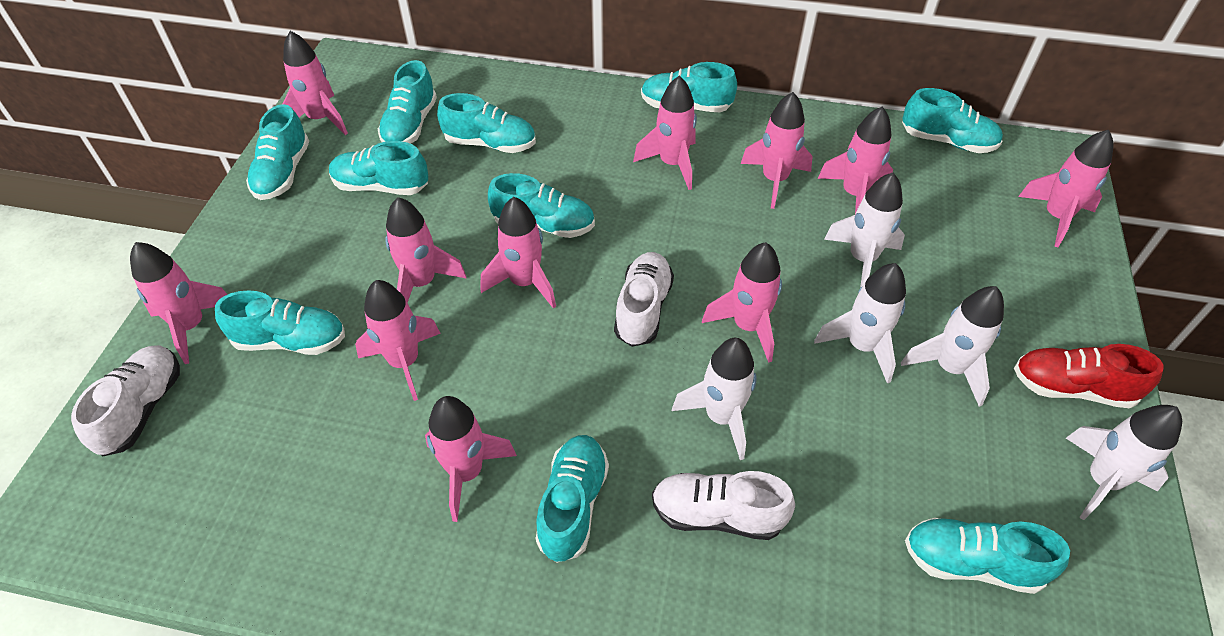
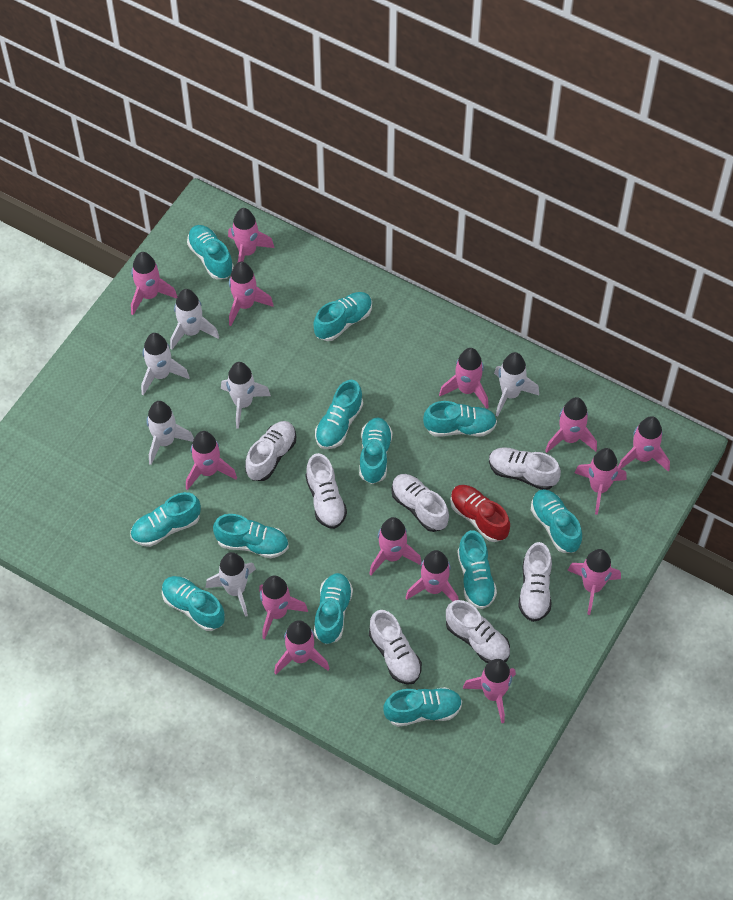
pink rocket: 11 -> 14
turquoise shoe: 10 -> 12
white rocket: 5 -> 6
white shoe: 3 -> 7

